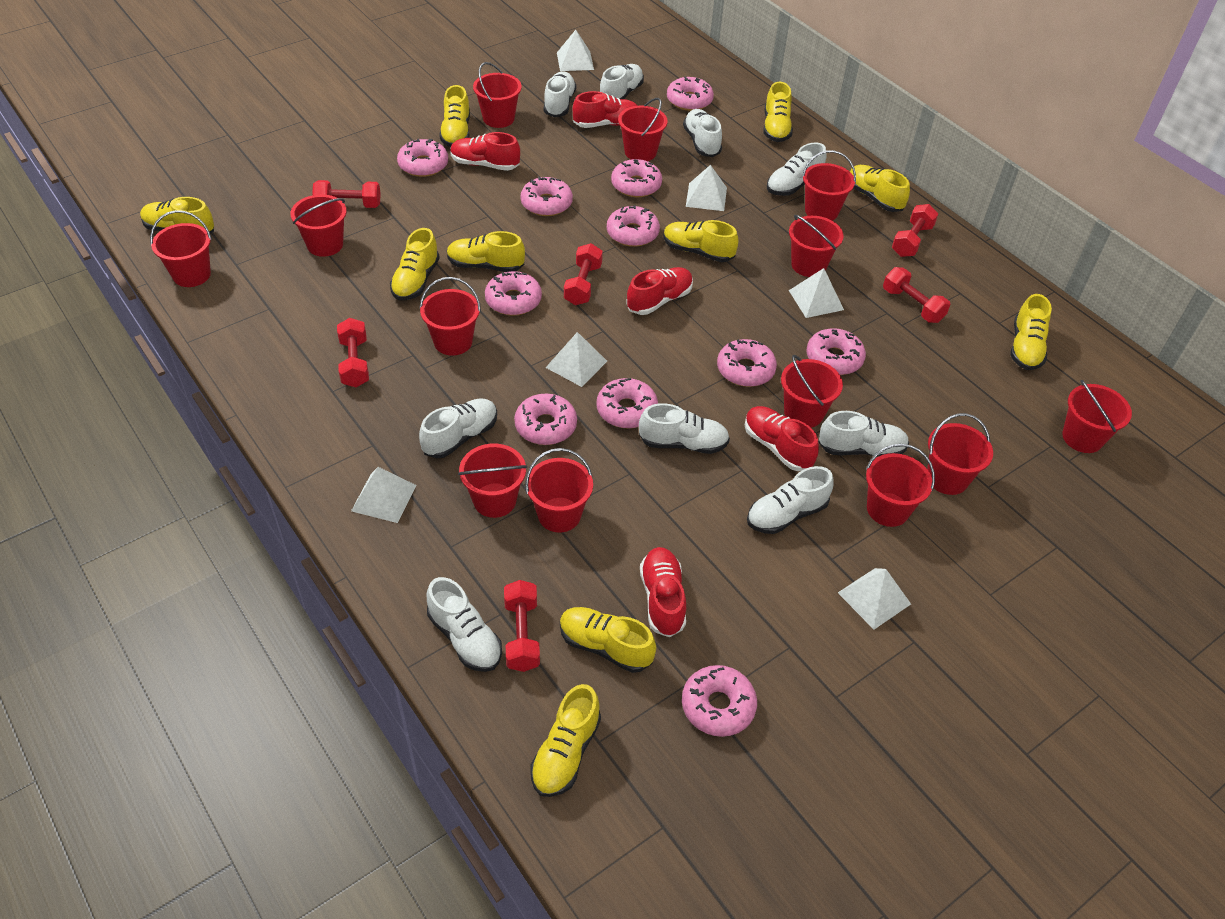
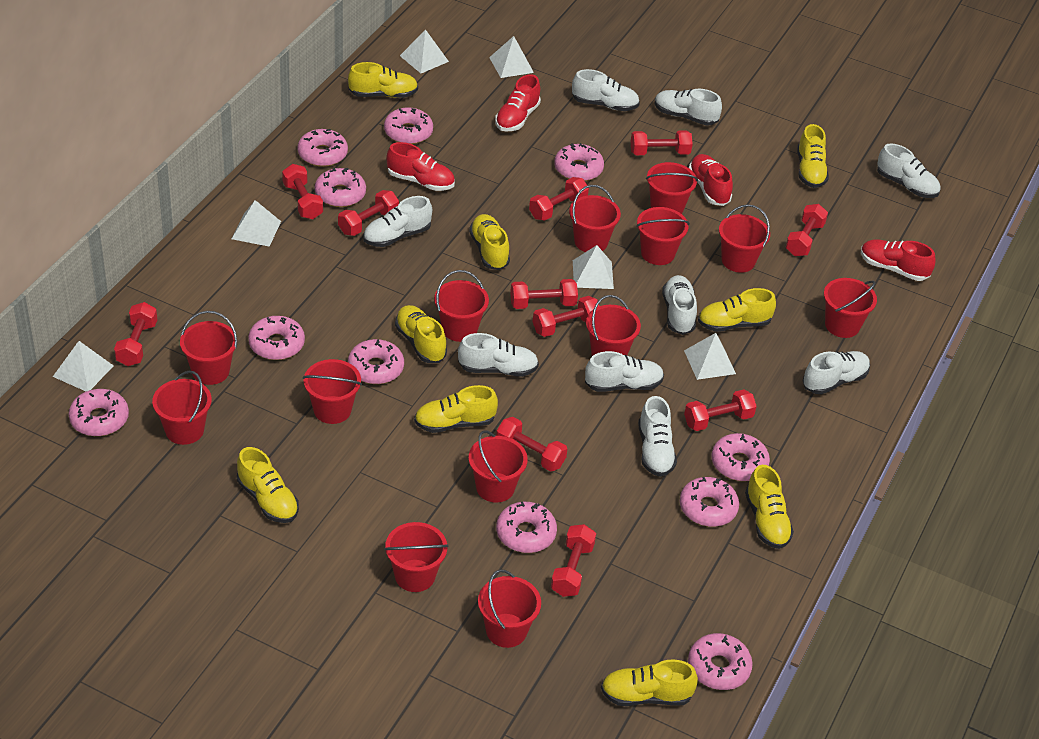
red dumbbell: 6 -> 11
red shoe: 5 -> 4
yellow shoe: 10 -> 9

